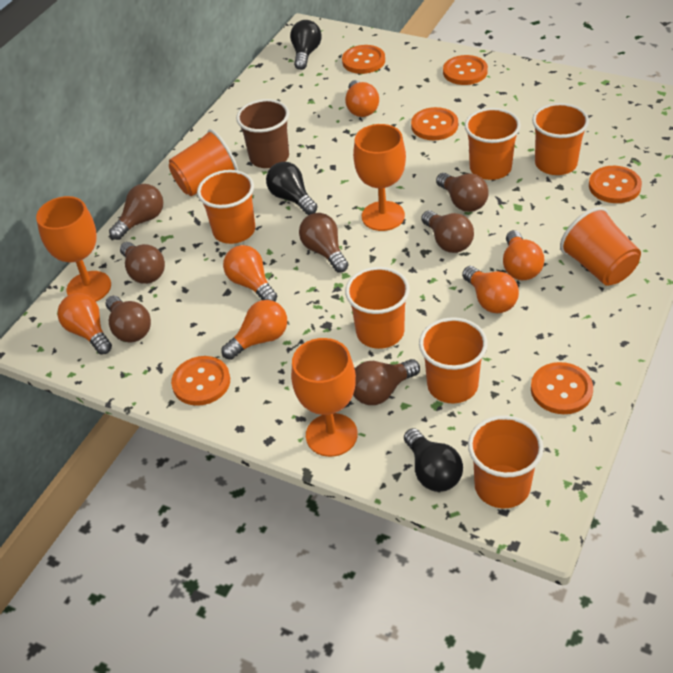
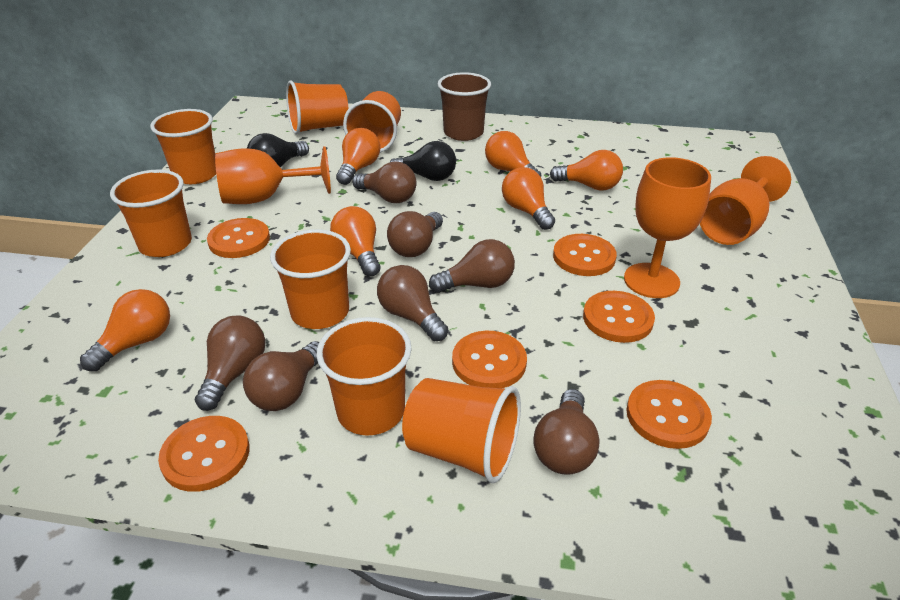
black light bulb: 3 -> 2
orange cup: 8 -> 7

